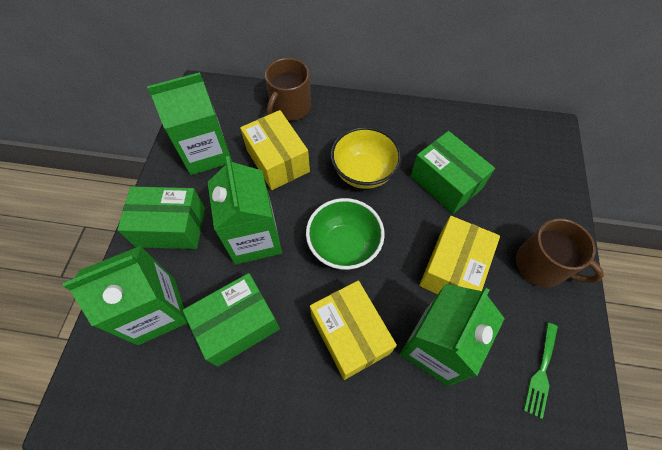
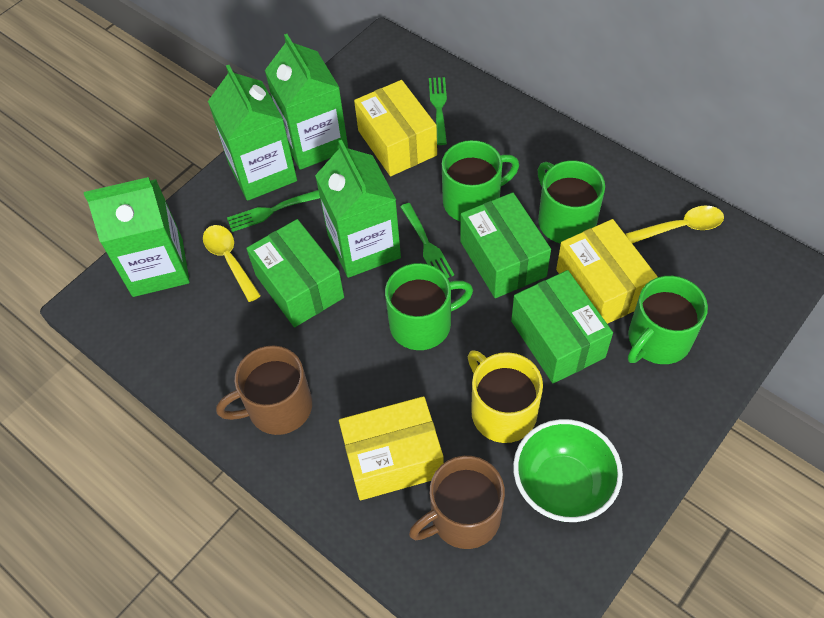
green fork: 1 -> 3
green mug: 0 -> 4
yellow bowl: 1 -> 0
yellow mug: 0 -> 1
yellow spoon: 0 -> 2

